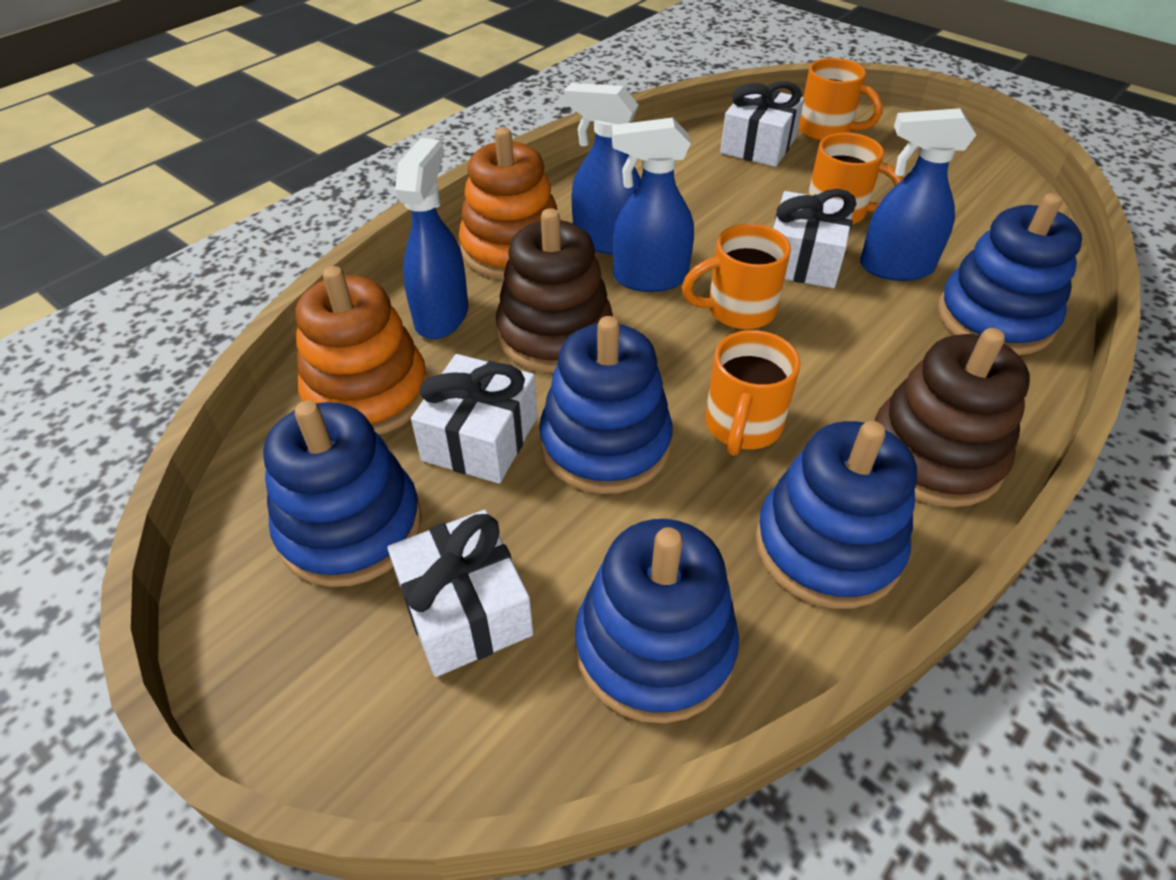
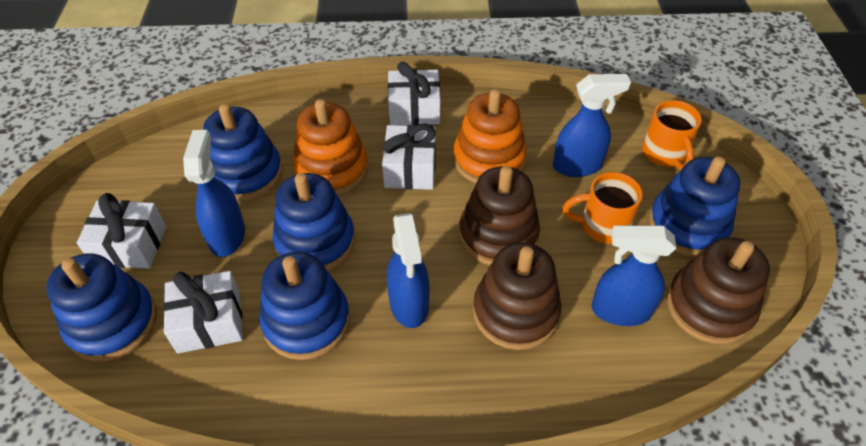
brown stacking toy: 2 -> 3
orange mug: 4 -> 2

